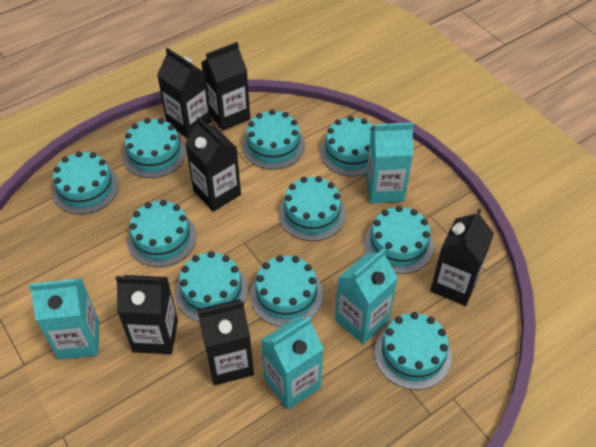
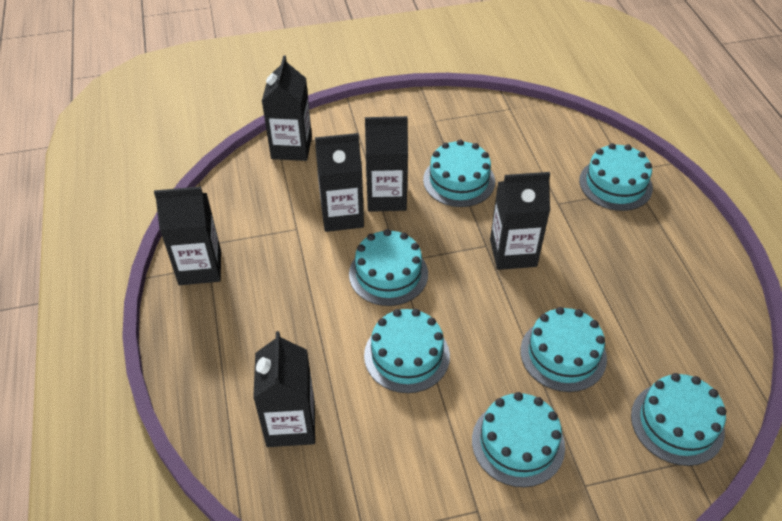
turquoise cake: 10 -> 7
turquoise carton: 4 -> 0

